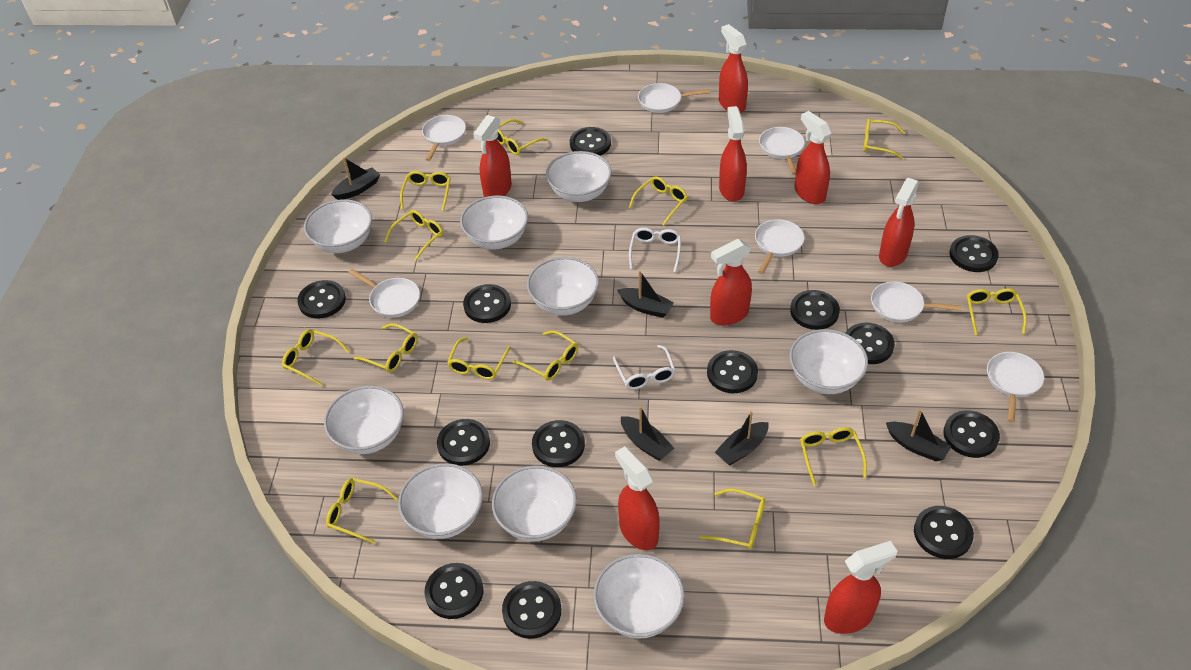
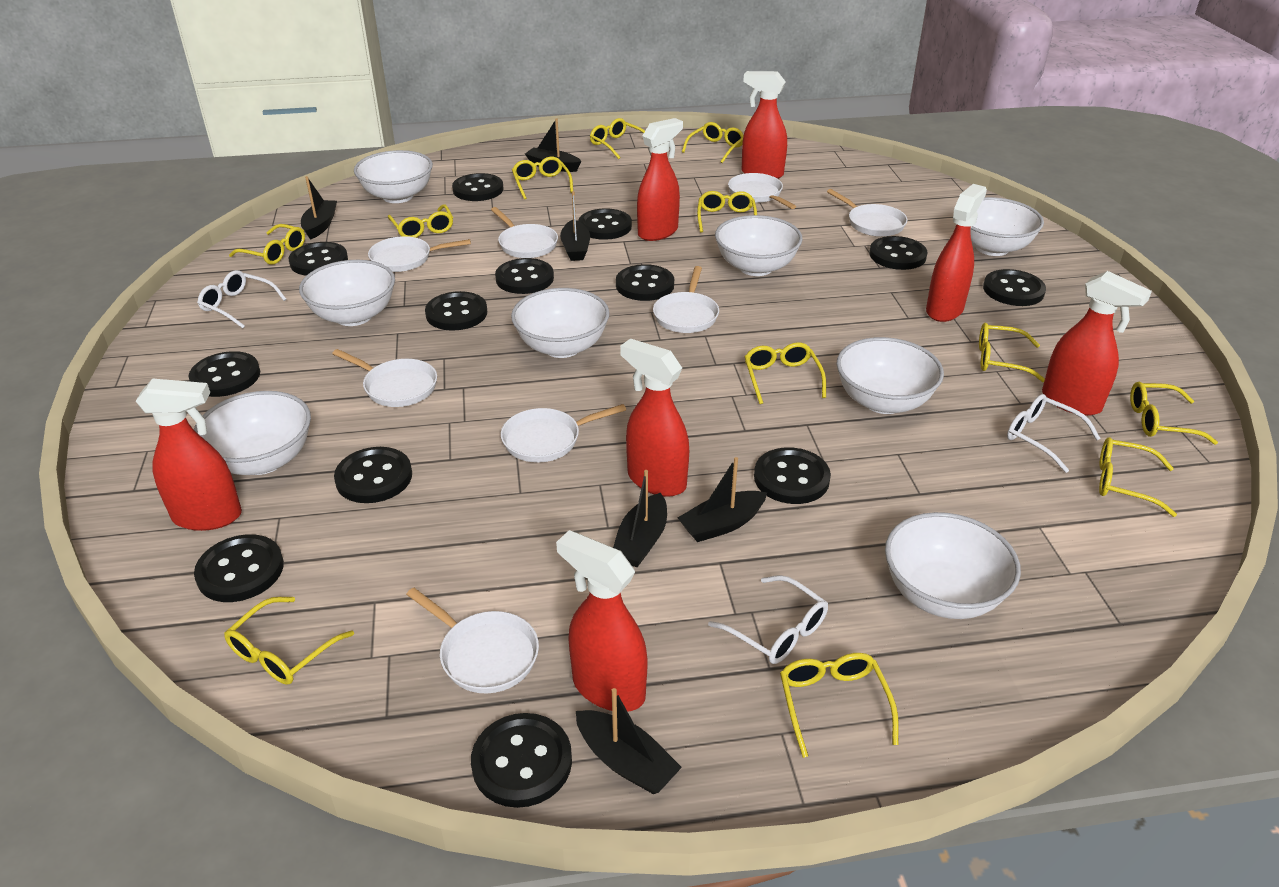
black boat: 5 -> 6
red spray bottle: 8 -> 7
white bowl: 9 -> 8
white glasses: 2 -> 3
white pan: 7 -> 8
yellow glasses: 13 -> 12

